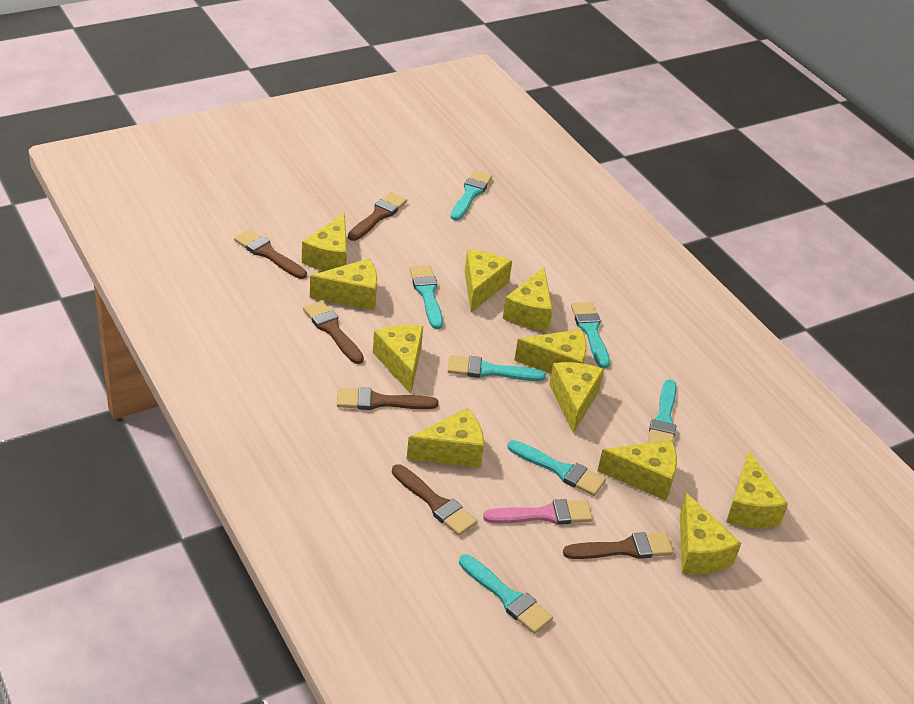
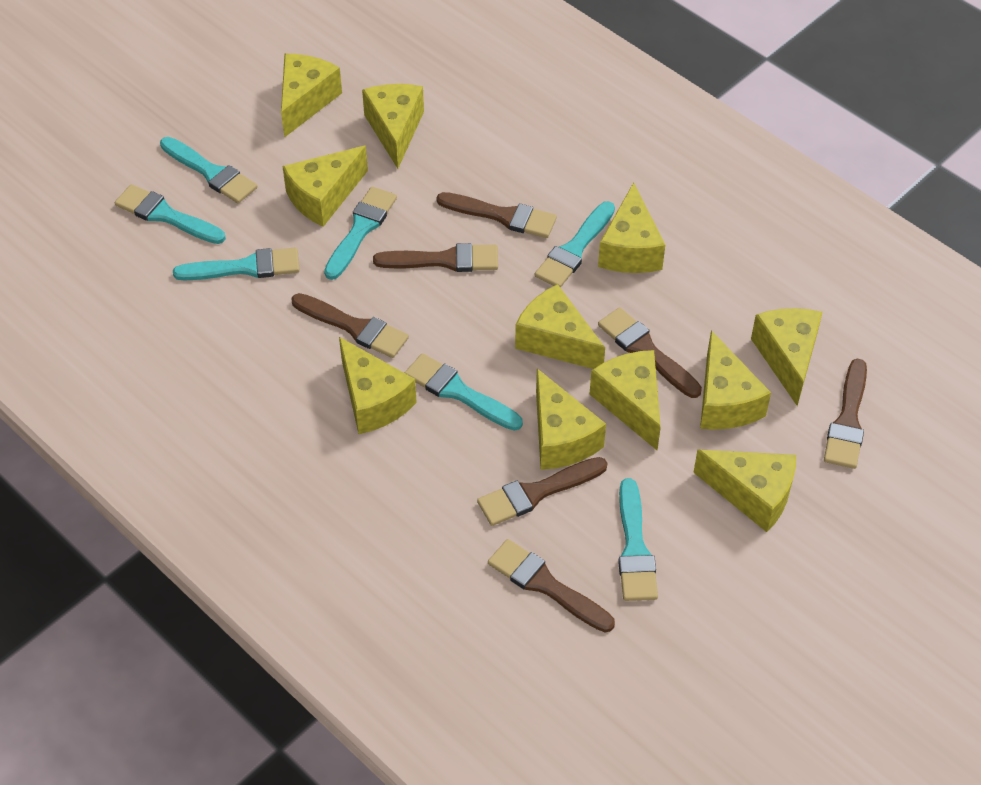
brown brush: 6 -> 7
pink brush: 1 -> 0

